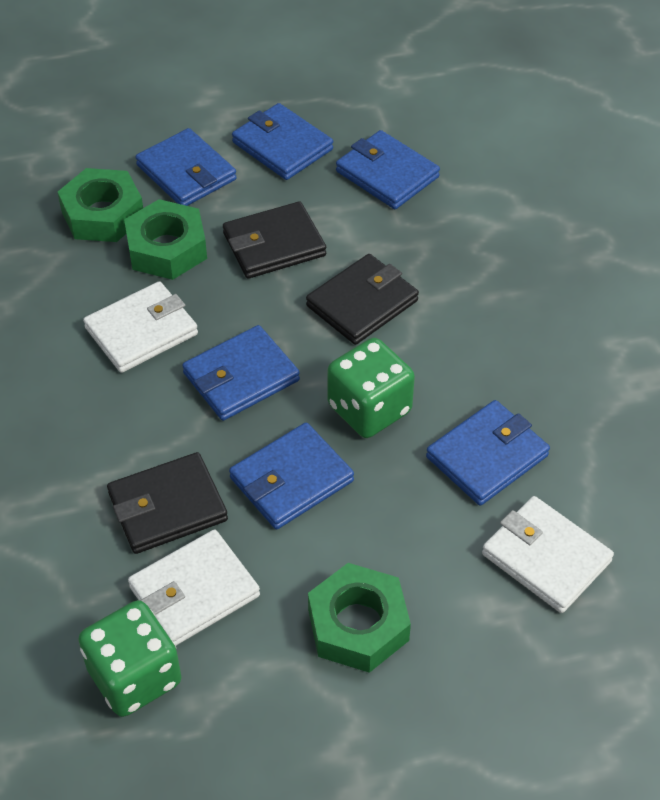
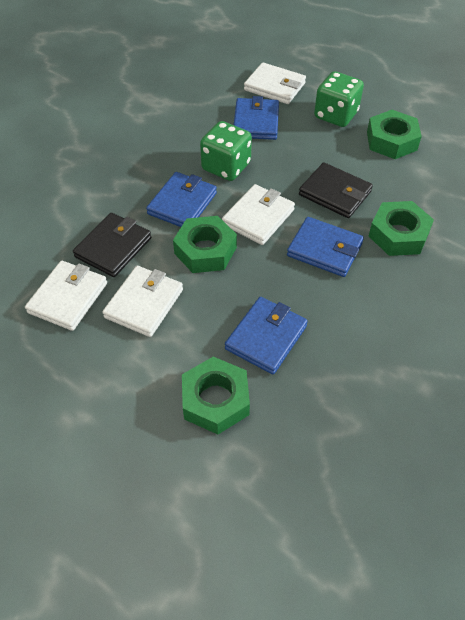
black wallet: 3 -> 2
blue wallet: 6 -> 4
green nut: 3 -> 4
white wallet: 3 -> 4

